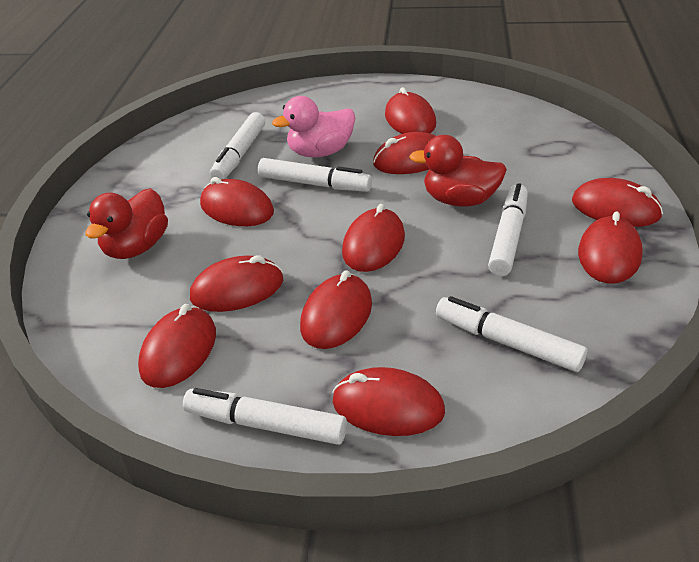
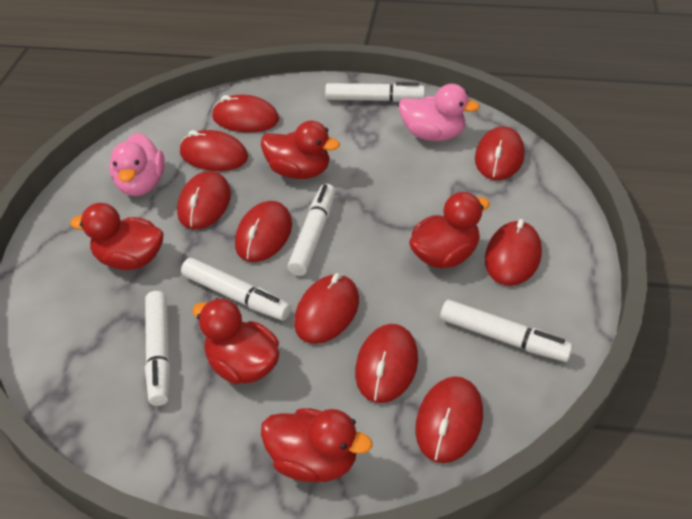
pink duck: 1 -> 2
red duck: 2 -> 5
red mouse: 10 -> 9

